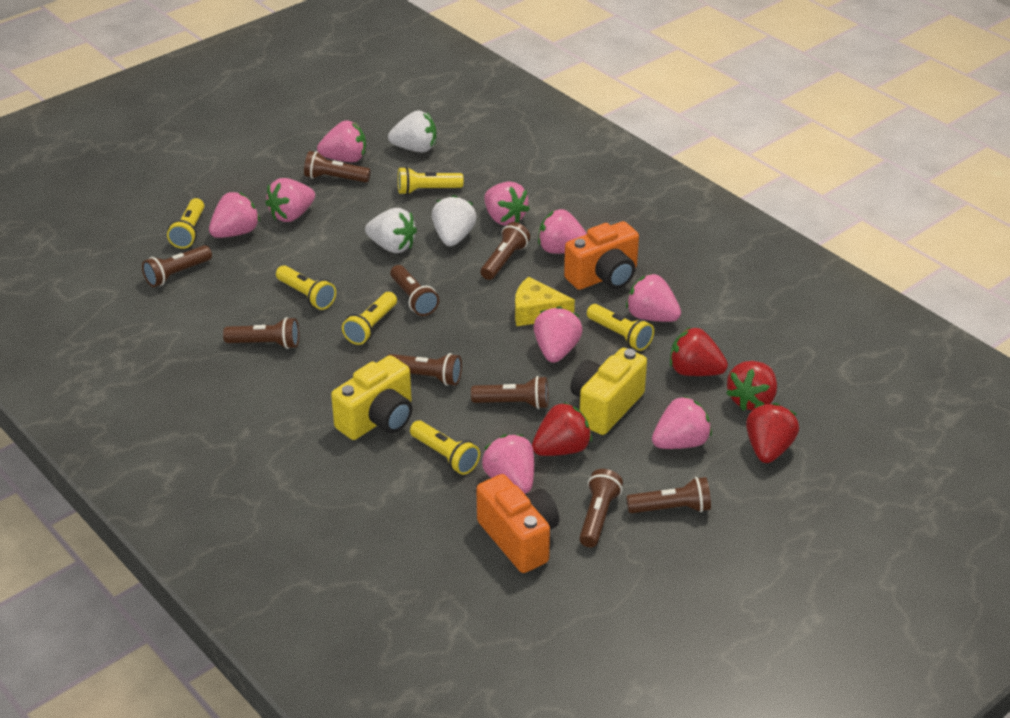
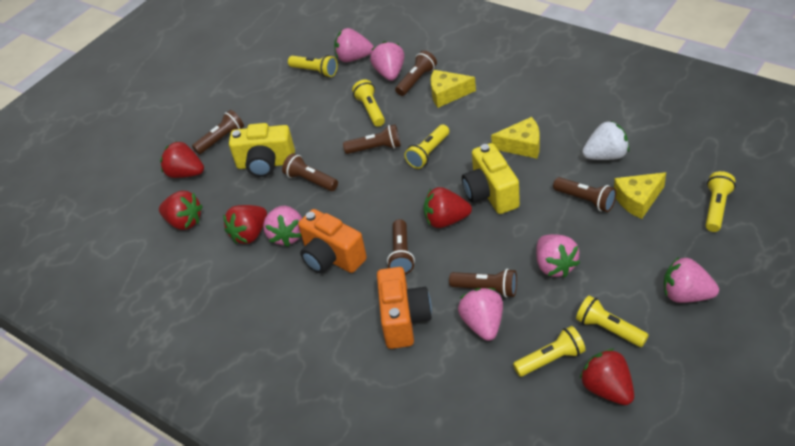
brown flashlight: 9 -> 7
pink strawberry: 9 -> 6
red strawberry: 4 -> 5
white strawberry: 3 -> 1
yellow cheese: 1 -> 3

